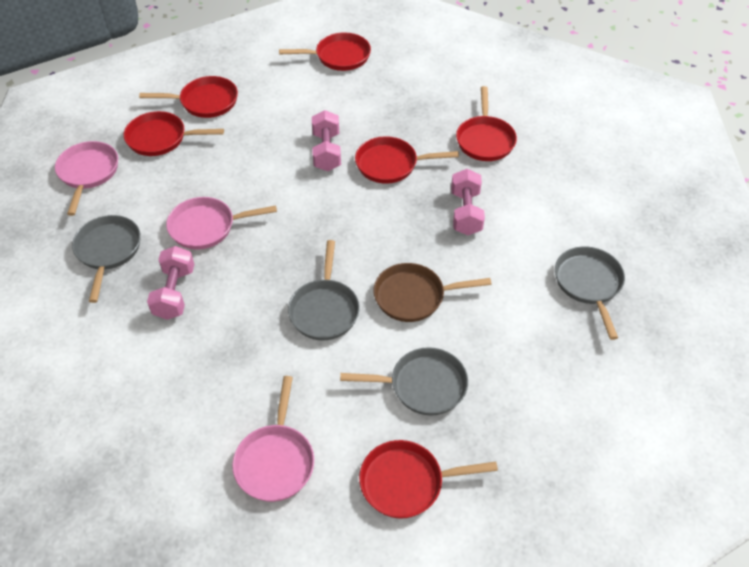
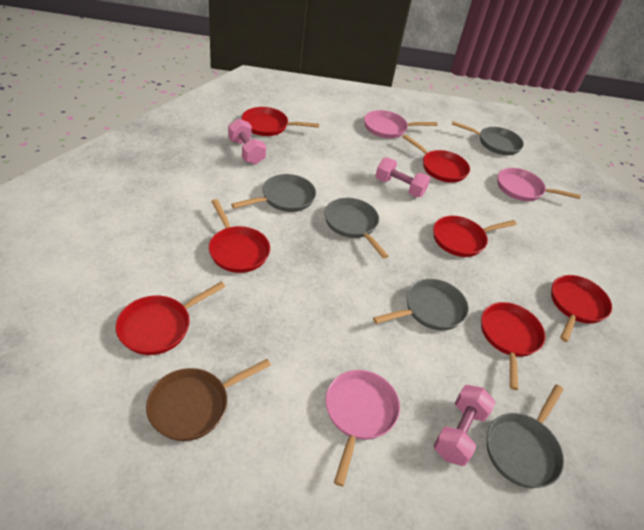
grey pan: 4 -> 5
red pan: 6 -> 7

